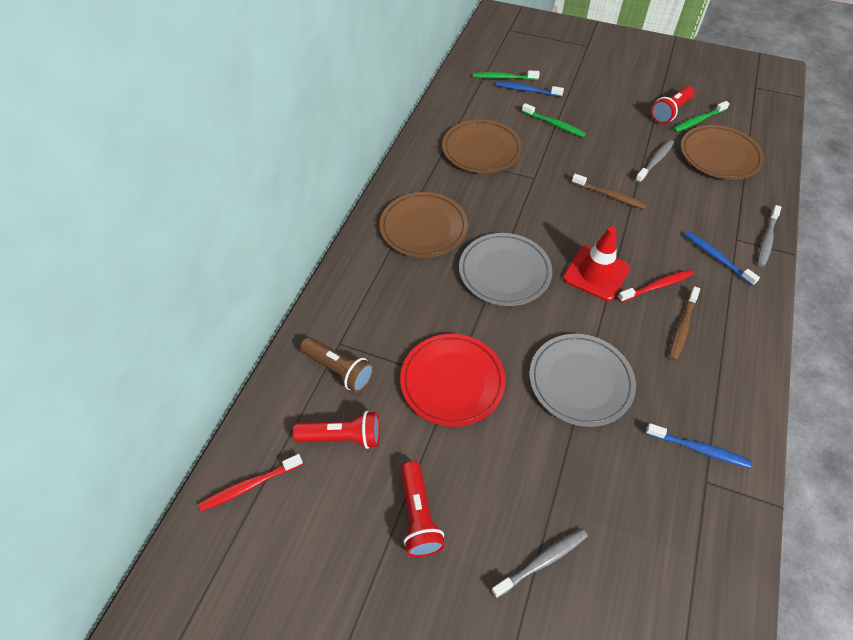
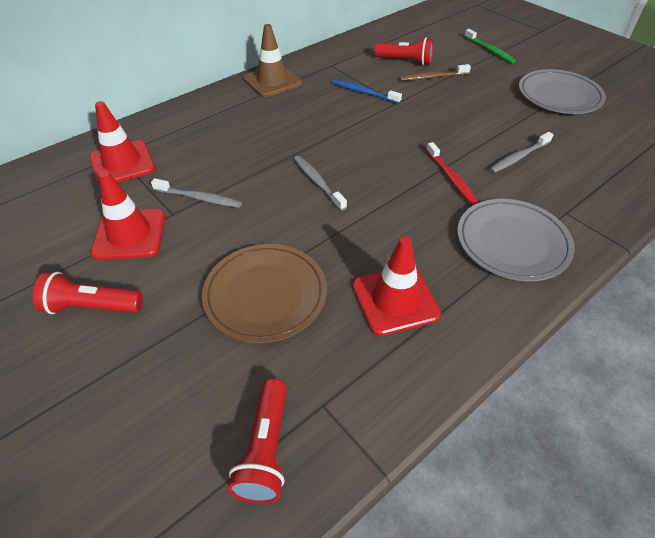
blue toothbrush: 3 -> 1
brown flashlight: 1 -> 0
brown plate: 3 -> 1
brown toothbrush: 2 -> 1
brown traffic cone: 0 -> 1
green toothbrush: 3 -> 1
red plate: 1 -> 0
red toothbrush: 2 -> 1
red traffic cone: 1 -> 3

